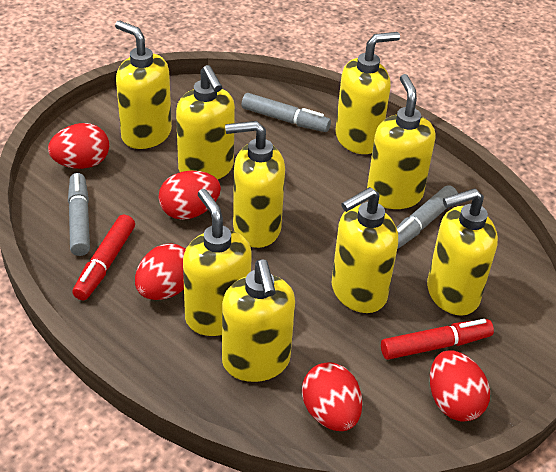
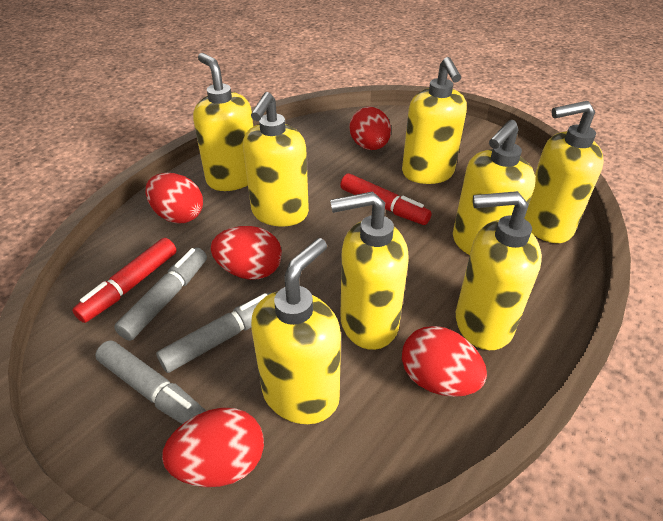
yellow soap dispenser: 9 -> 8

